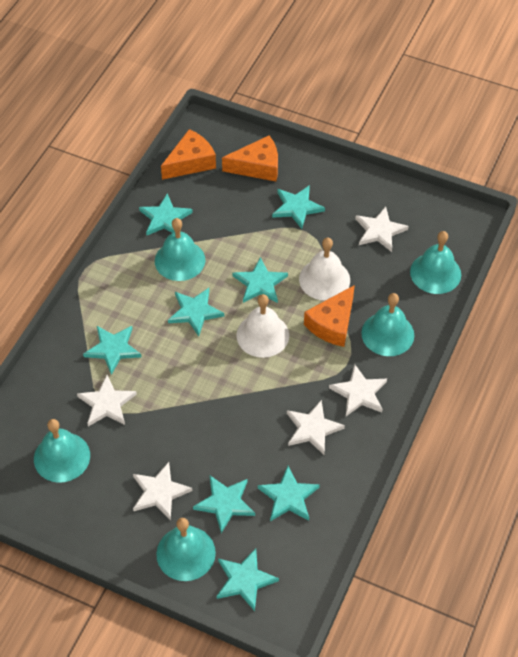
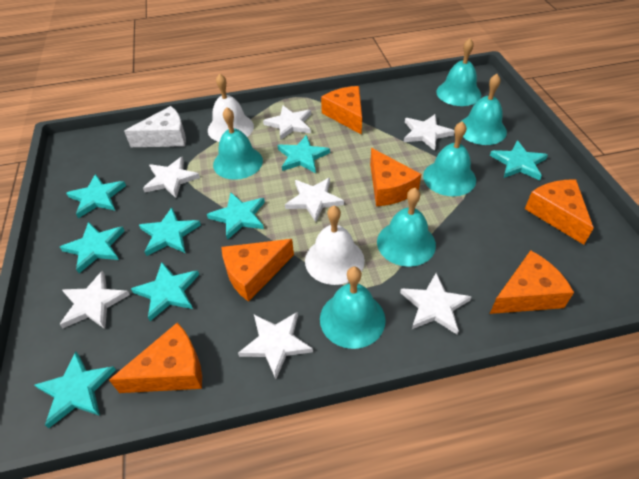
orange cheese: 3 -> 6
turquoise bell: 5 -> 6
white cheese: 0 -> 1
white star: 5 -> 7

